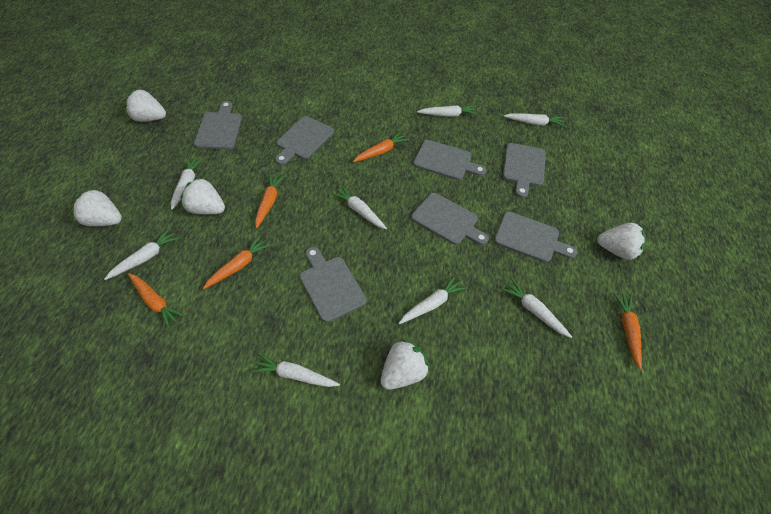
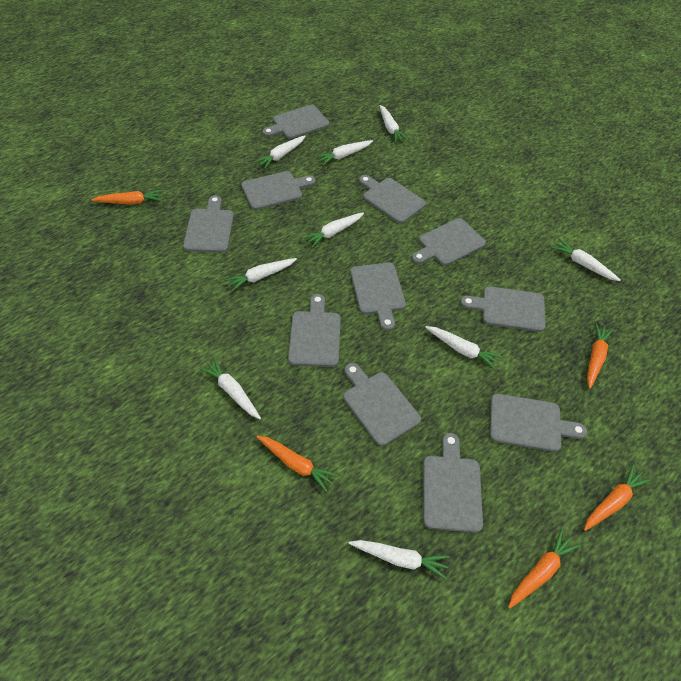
grey cutting board: 7 -> 11
white carrot: 8 -> 9
white strawberry: 5 -> 0

